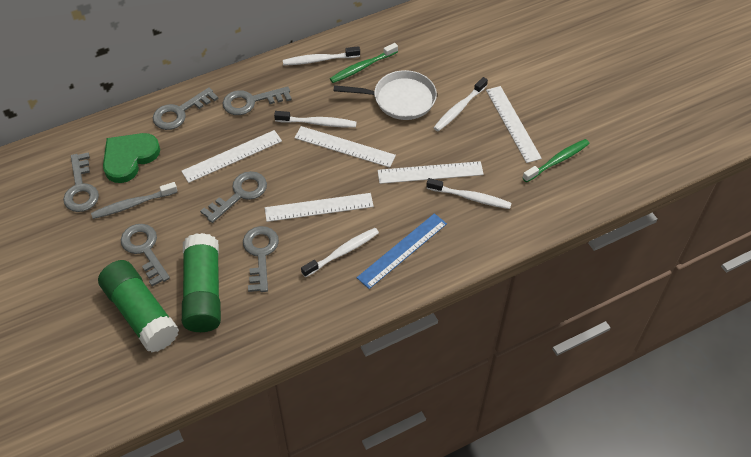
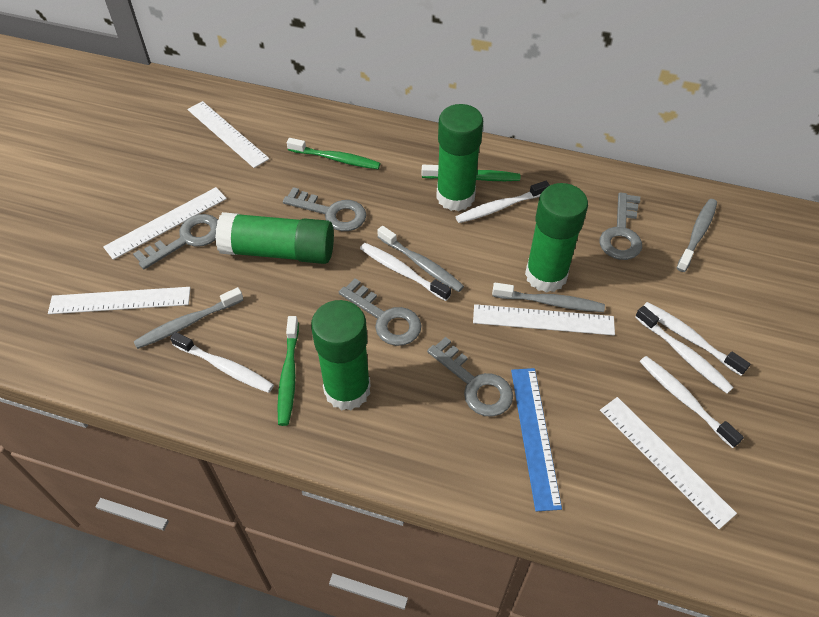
green glue stick: 2 -> 4
green heart: 1 -> 0
green toothbrush: 2 -> 3
grey key: 6 -> 5
grey toothbrush: 1 -> 4
white pan: 1 -> 0
white toothbrush: 5 -> 6

